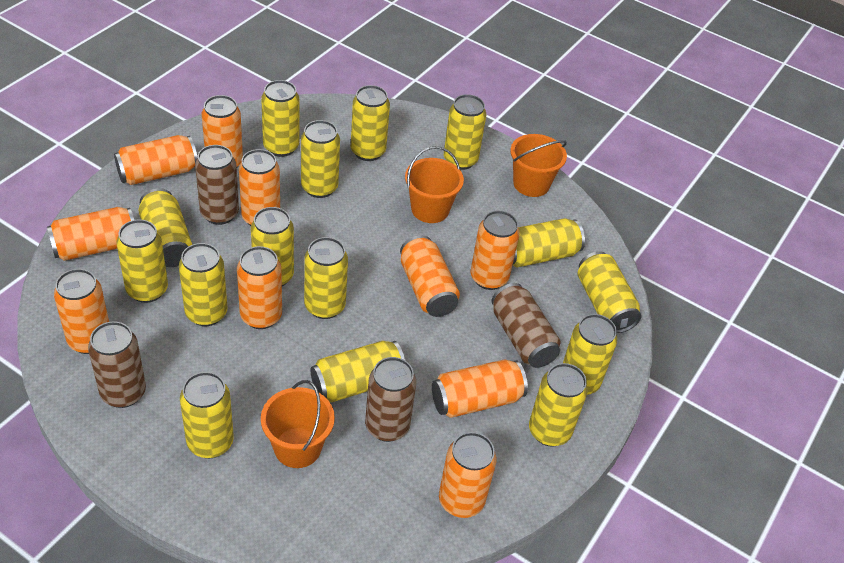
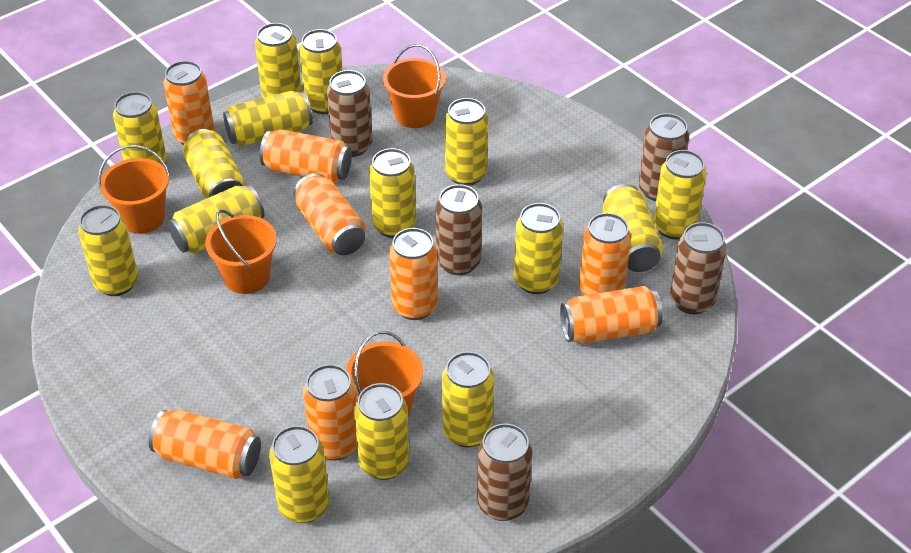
brown can: 4 -> 5
orange bucket: 3 -> 4
orange can: 10 -> 8

